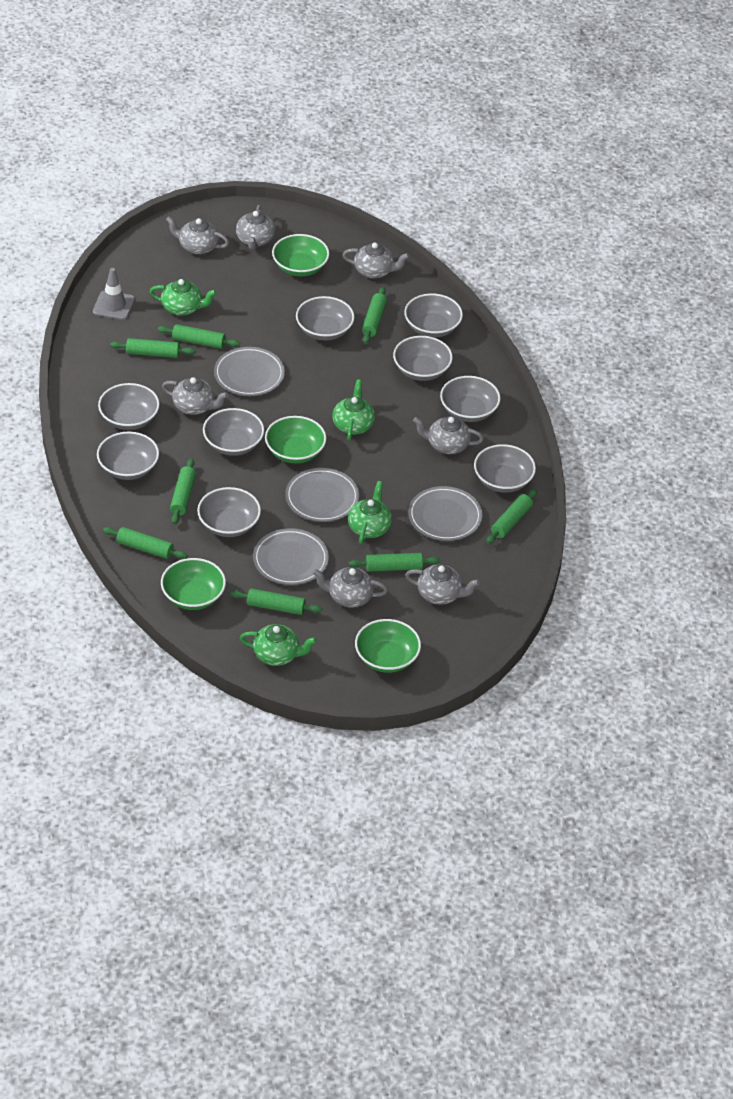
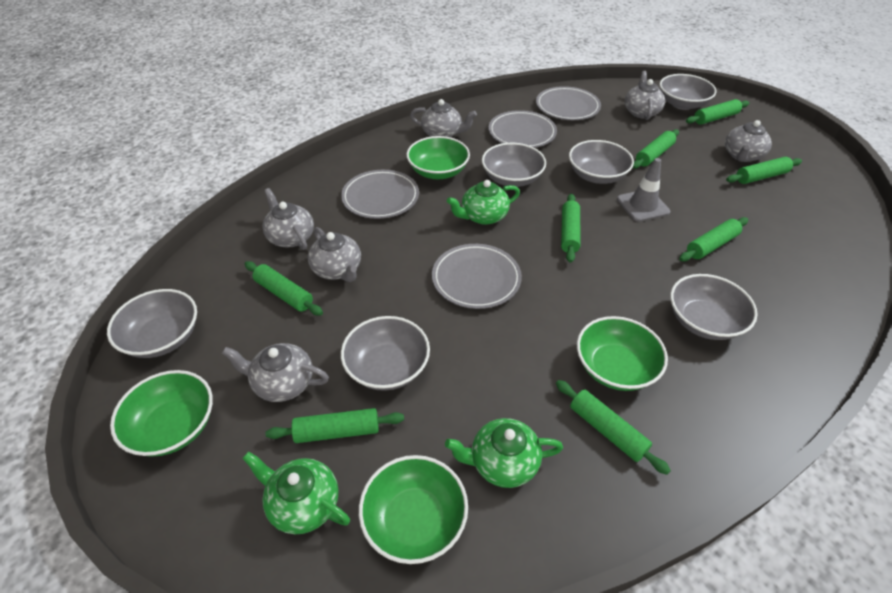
green teapot: 4 -> 3
grey bowl: 9 -> 6
grey teapot: 7 -> 6

